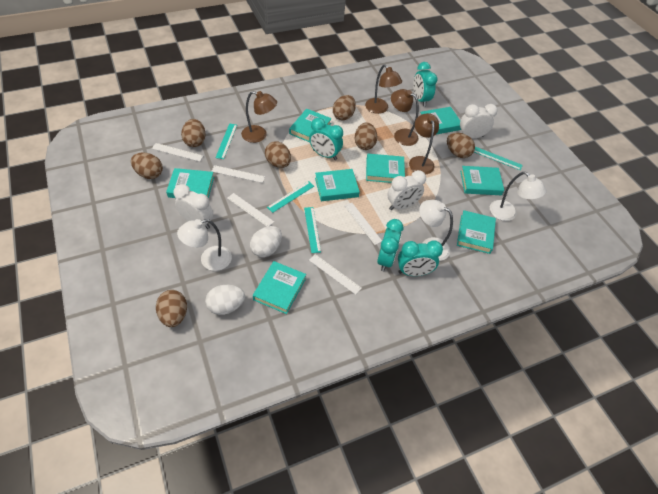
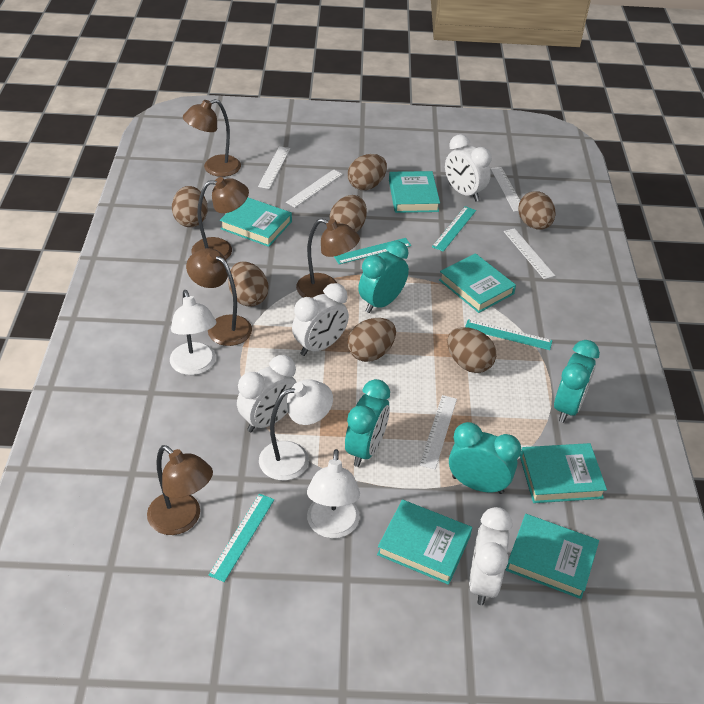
brown lamp: 4 -> 5
turquoise book: 8 -> 6
white clock: 3 -> 4
white egg: 2 -> 0

